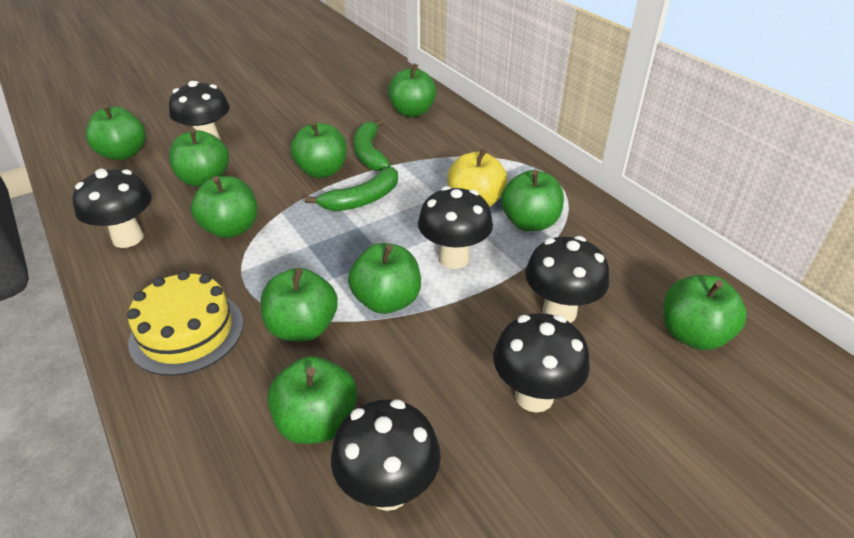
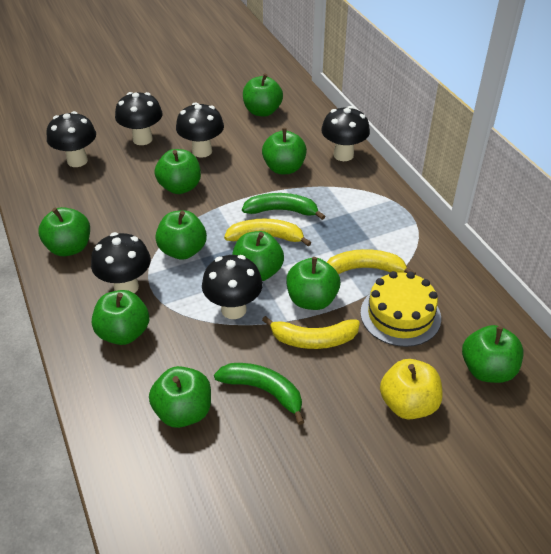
yellow banana: 0 -> 3

